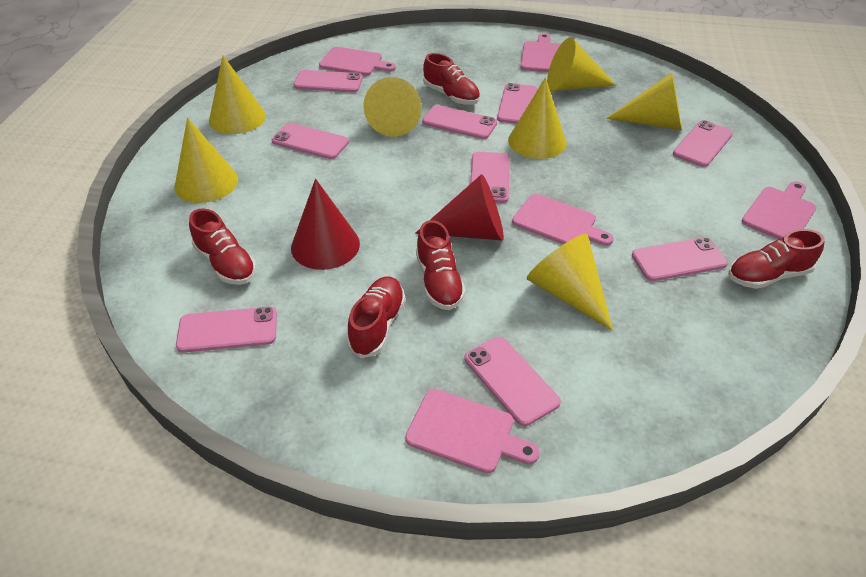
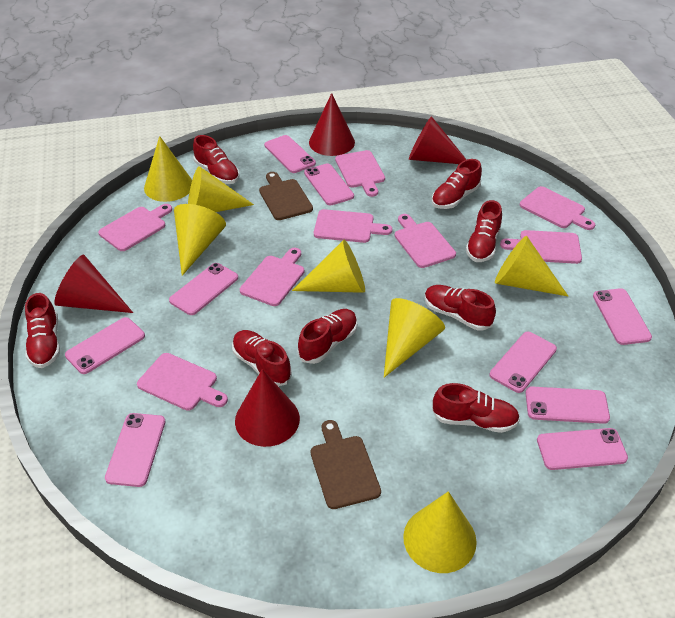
brown cutting board: 0 -> 2
pink cutting board: 5 -> 8
red cone: 2 -> 4
red shoe: 5 -> 8

